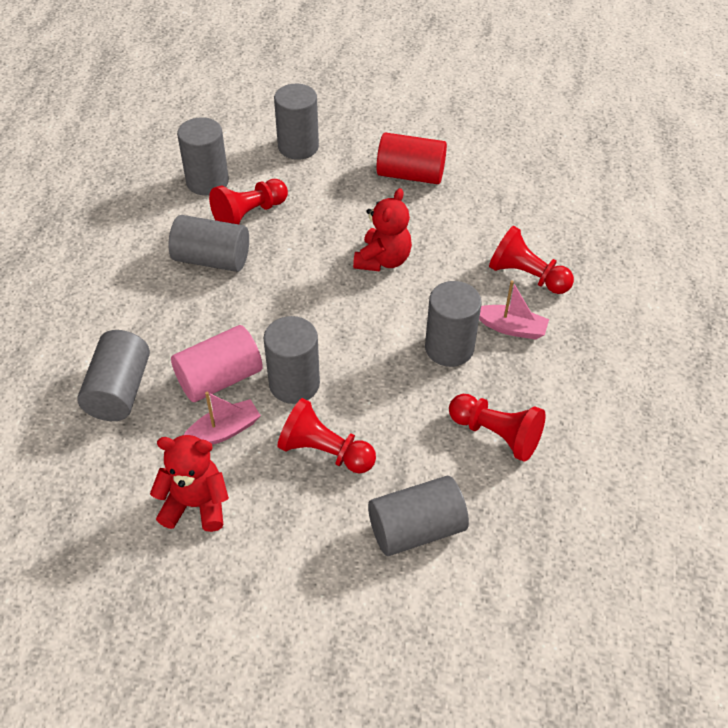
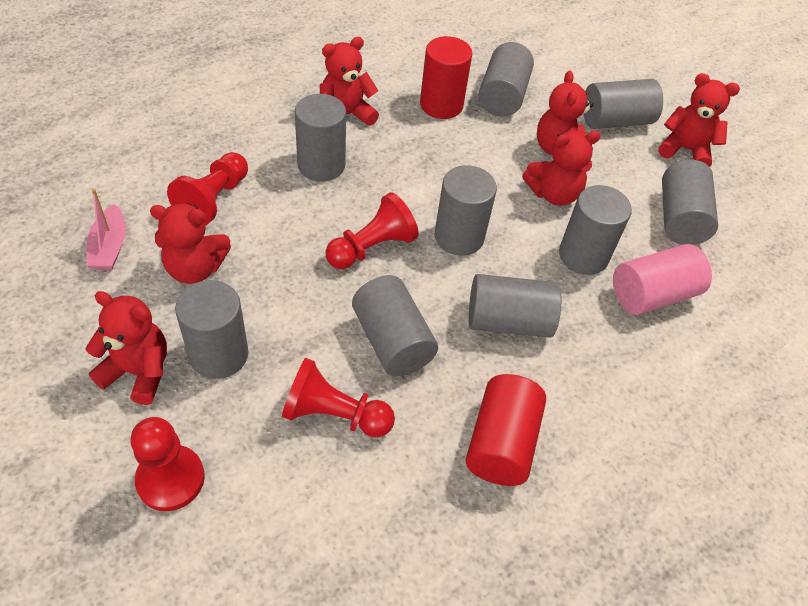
grey cylinder: 7 -> 9
pink boat: 2 -> 1
red cylinder: 1 -> 2
red teddy bear: 2 -> 6

